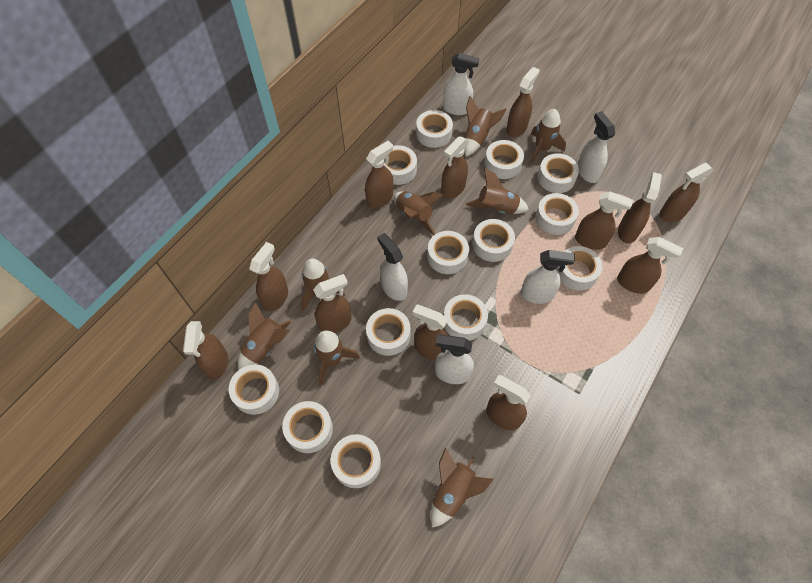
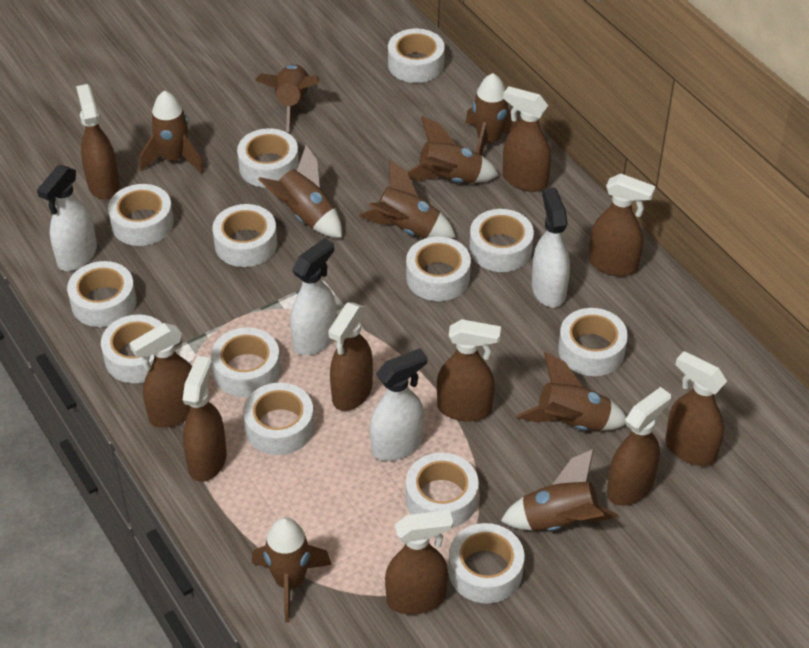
brown rocket: 8 -> 9
brown spray bottle: 12 -> 10
white spray bottle: 5 -> 4

